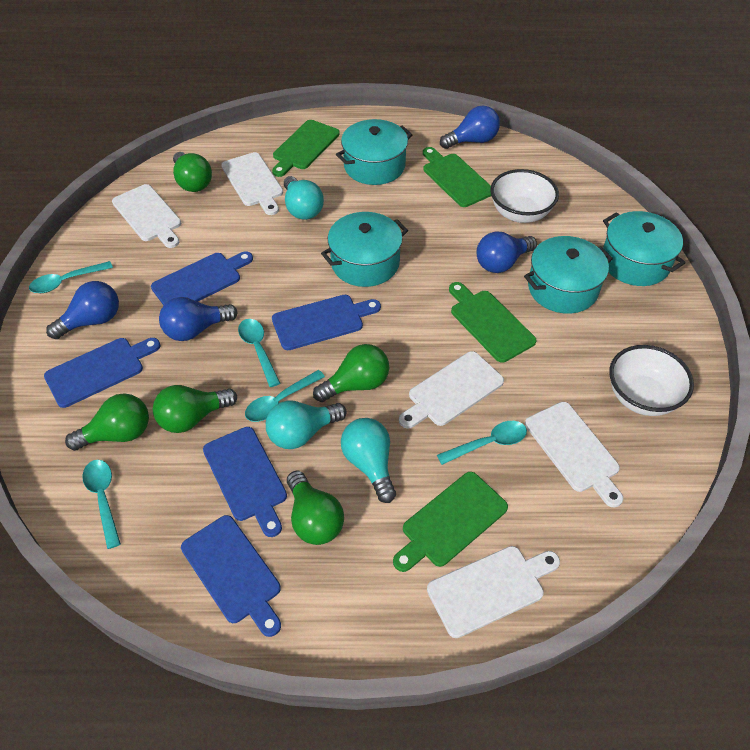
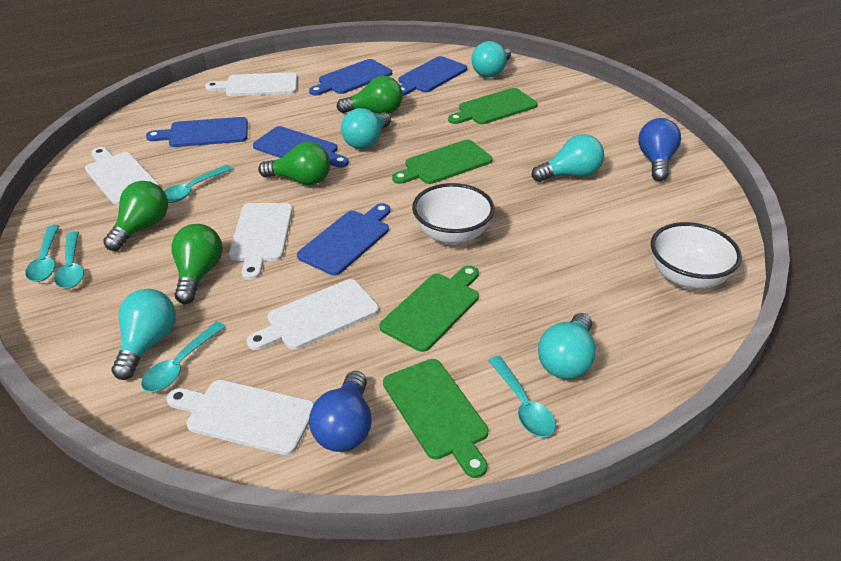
blue light bulb: 4 -> 2
green light bulb: 5 -> 4
turquoise light bulb: 3 -> 5
turquoise pot: 4 -> 0

